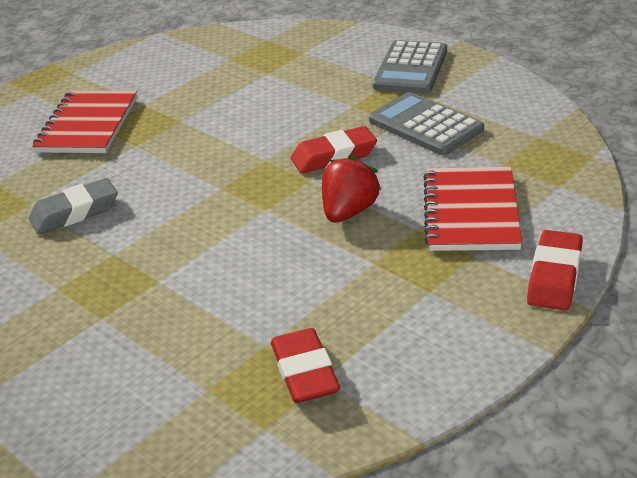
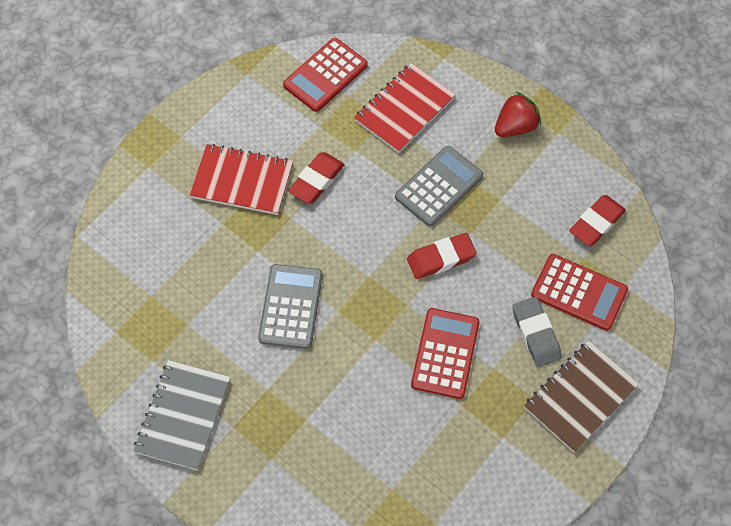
brown notebook: 0 -> 1
grey notebook: 0 -> 1
red calculator: 0 -> 3

